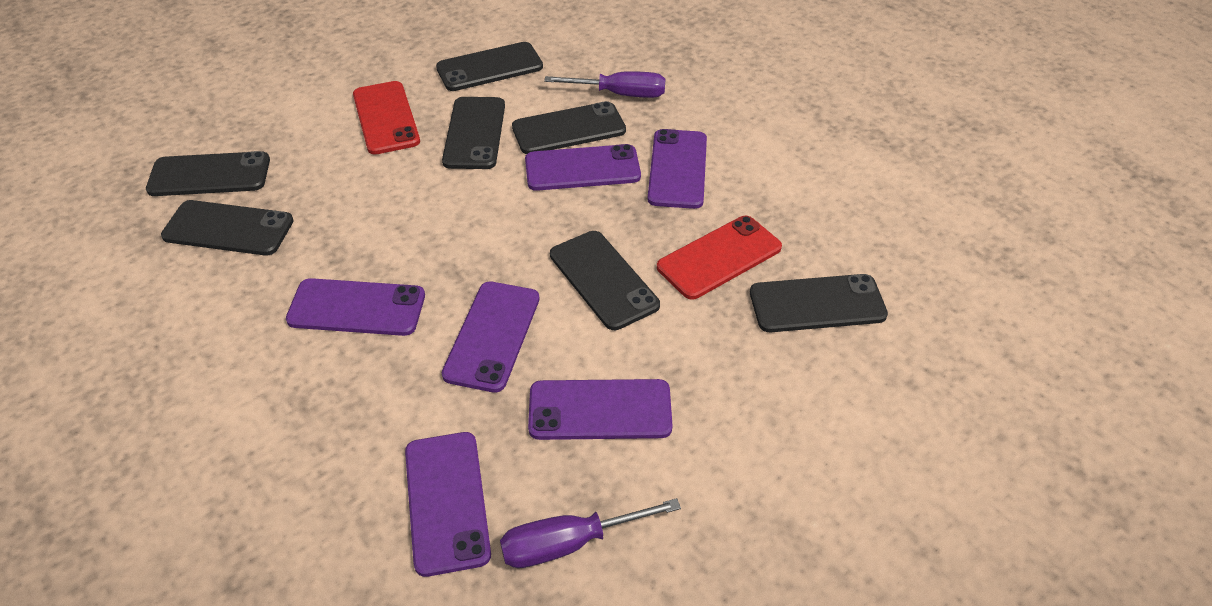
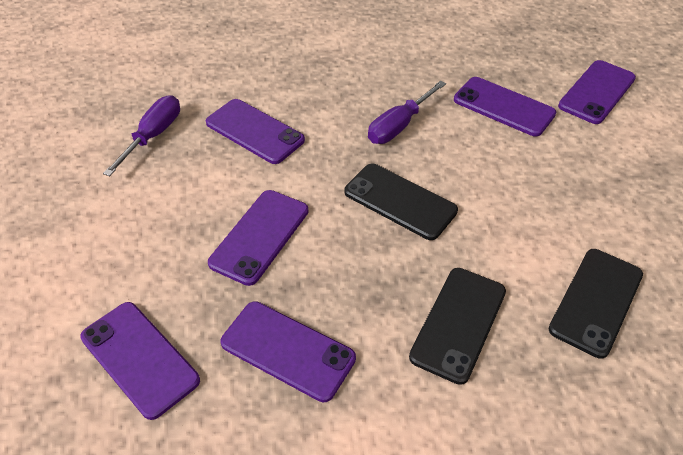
black phone: 7 -> 3
red phone: 2 -> 0

